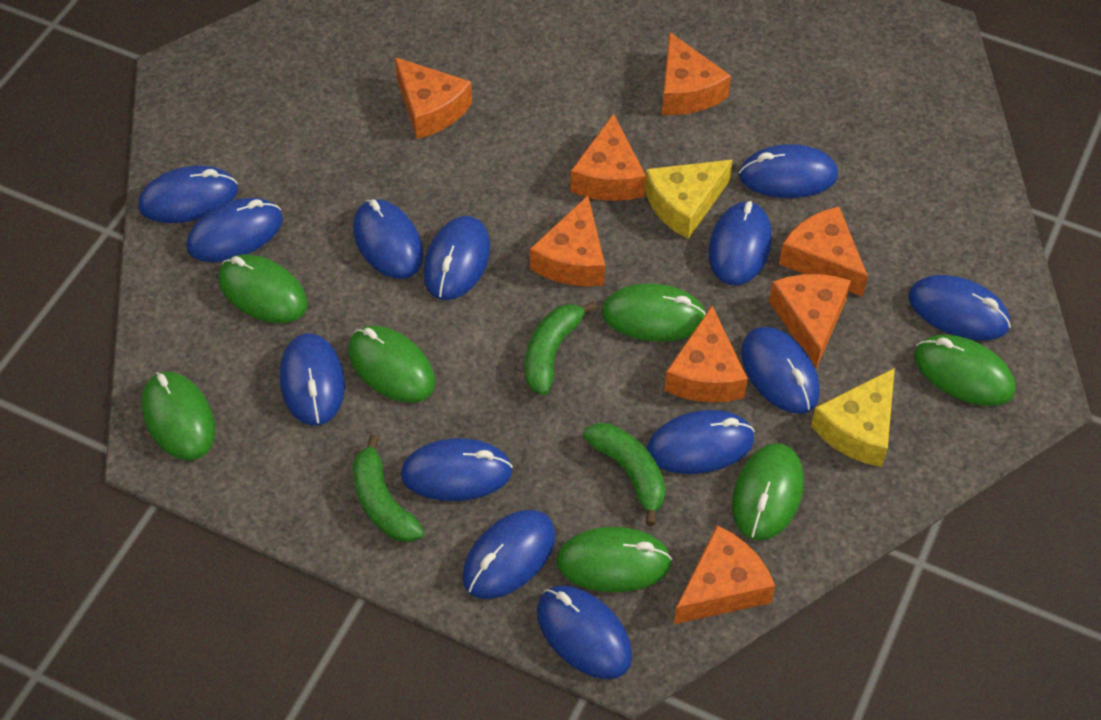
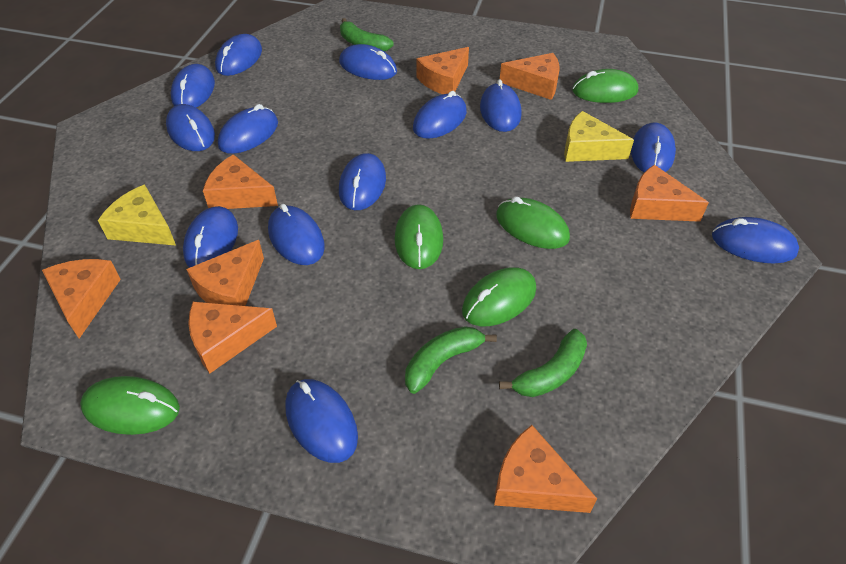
green mouse: 7 -> 5

